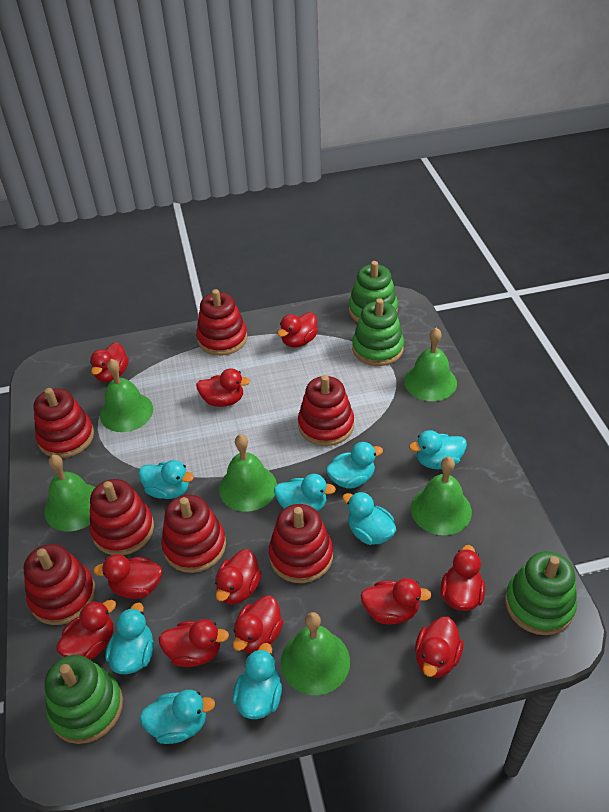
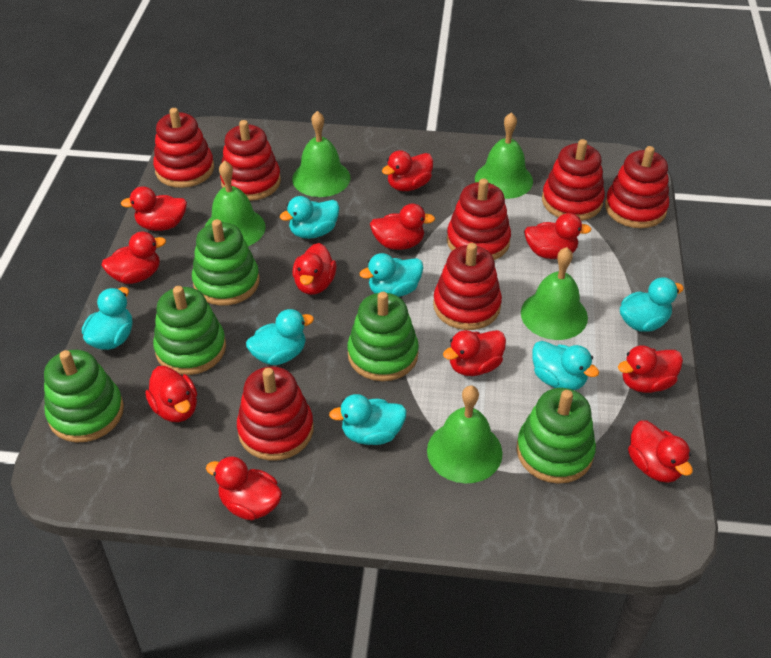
green bell: 6 -> 5
green stacking toy: 4 -> 5
turquoise duck: 8 -> 7

